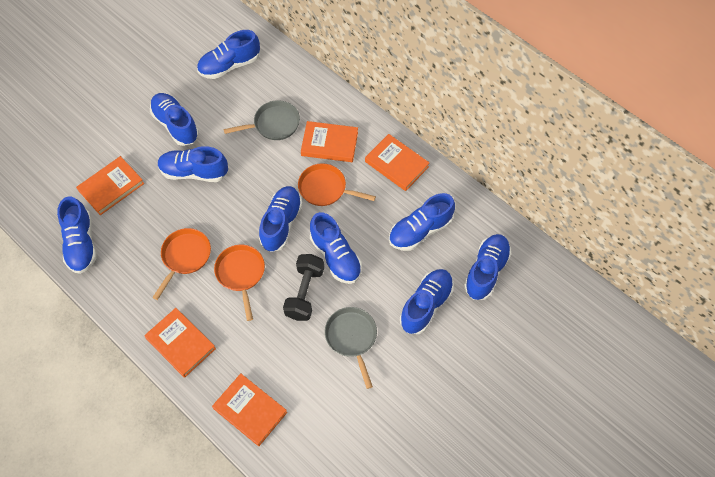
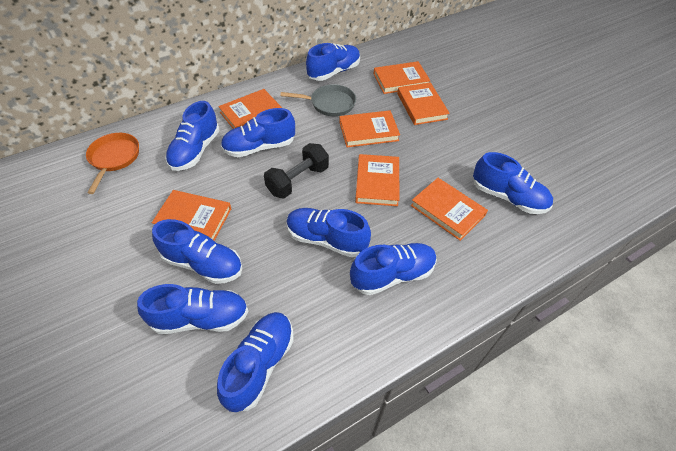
grey pan: 2 -> 1
orange book: 5 -> 7
orange pan: 3 -> 1

